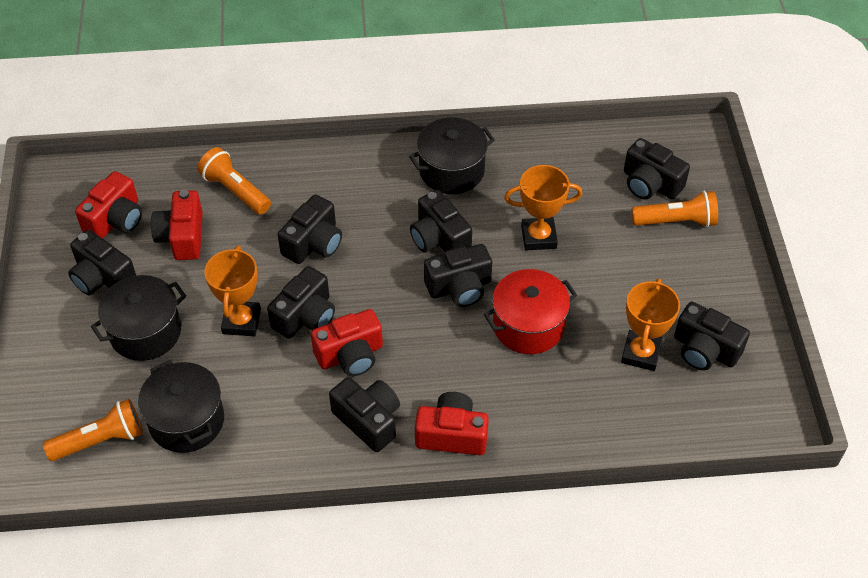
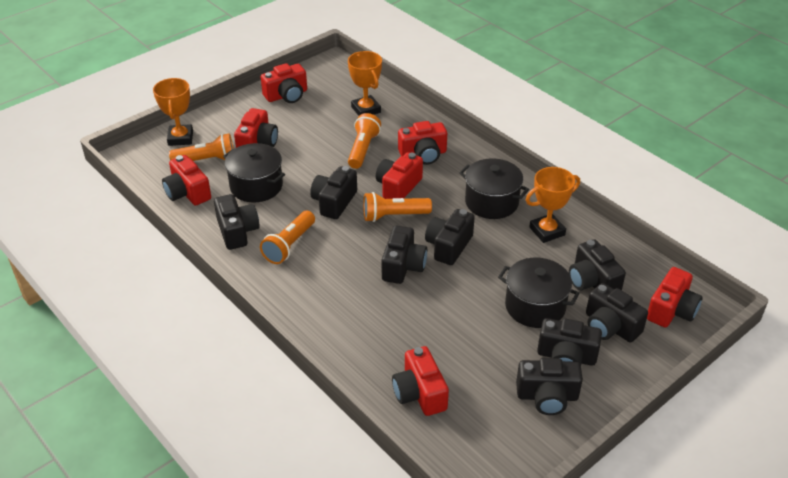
orange flashlight: 3 -> 4
red camera: 4 -> 7
red pot: 1 -> 0

